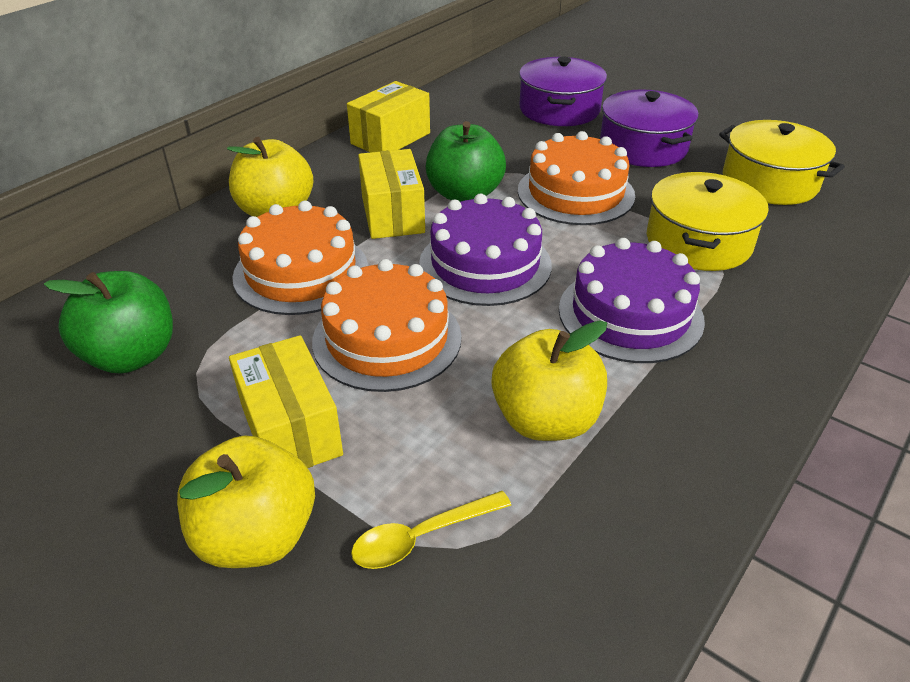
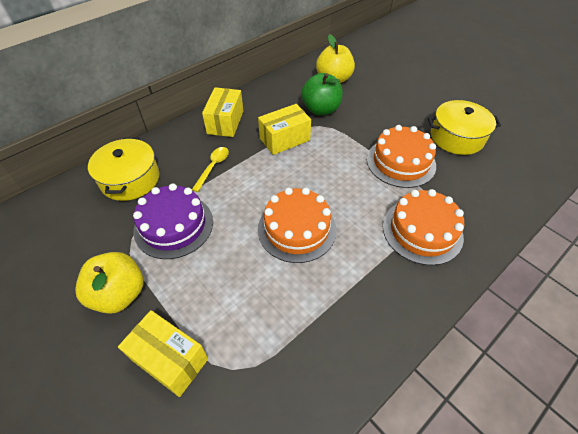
green apple: 2 -> 1
purple cake: 2 -> 1
purple pot: 2 -> 0
yellow apple: 3 -> 2

